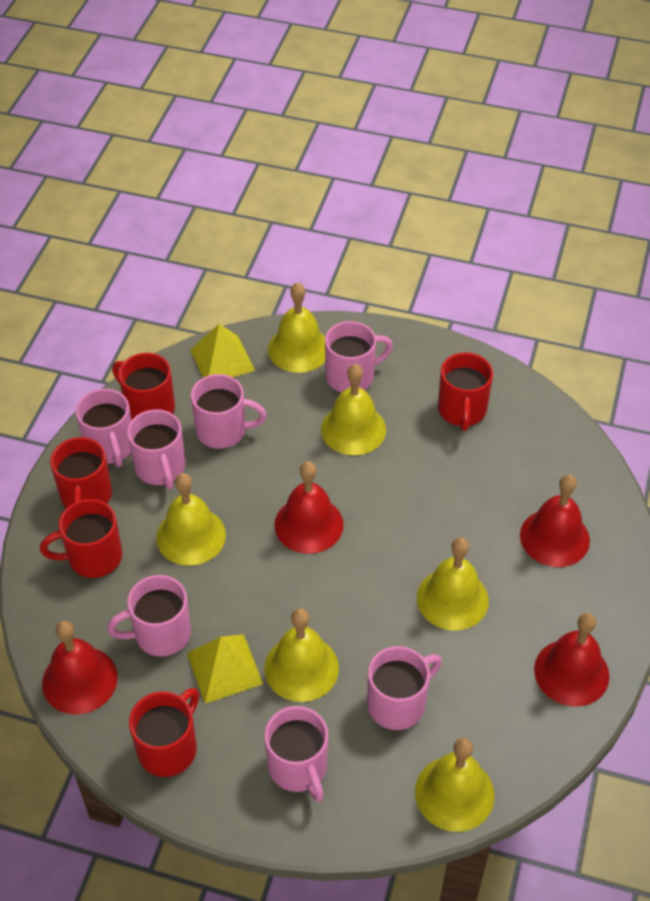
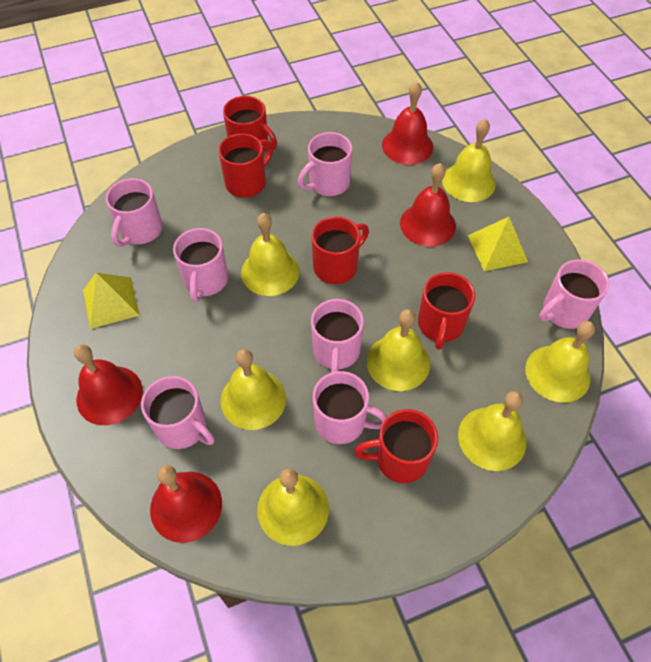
yellow bell: 6 -> 7

